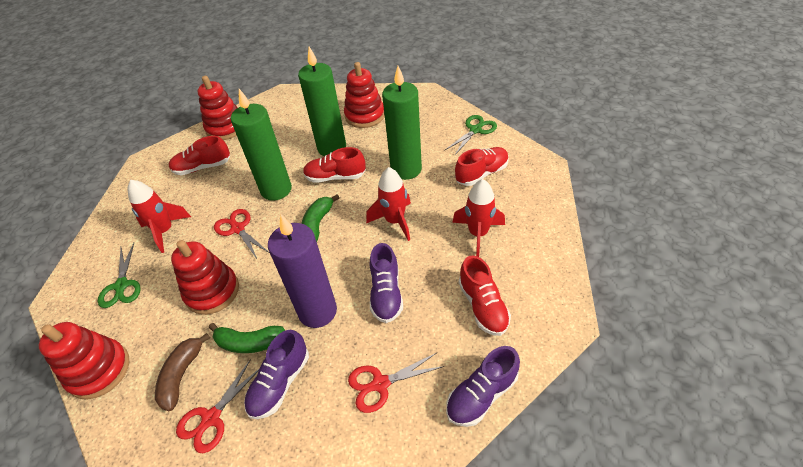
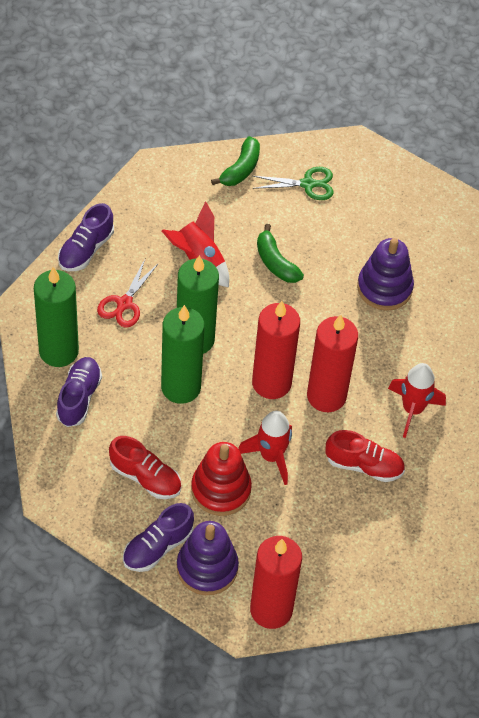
brown banana: 1 -> 0
green scissors: 2 -> 1
purple candle: 1 -> 0
purple stacking toy: 0 -> 2
red candle: 0 -> 3
red scissors: 3 -> 1
red shoe: 4 -> 2
red stacking toy: 4 -> 1

